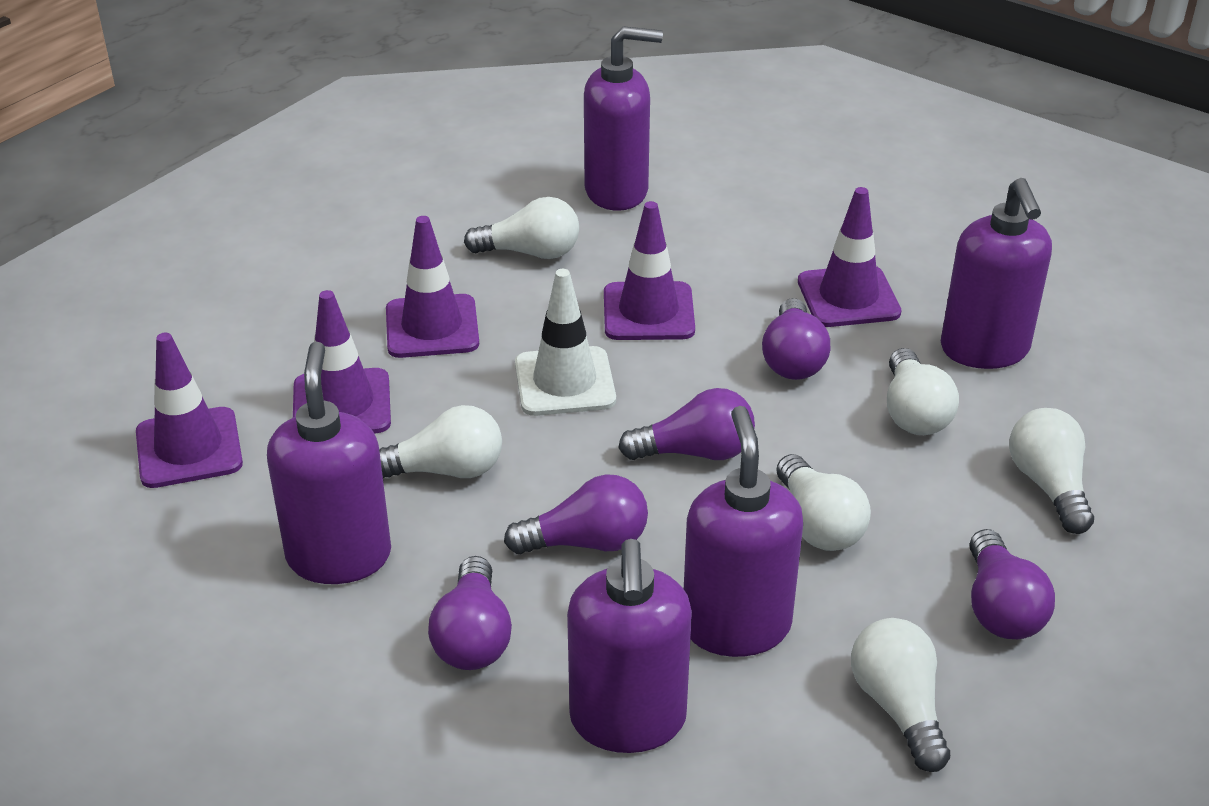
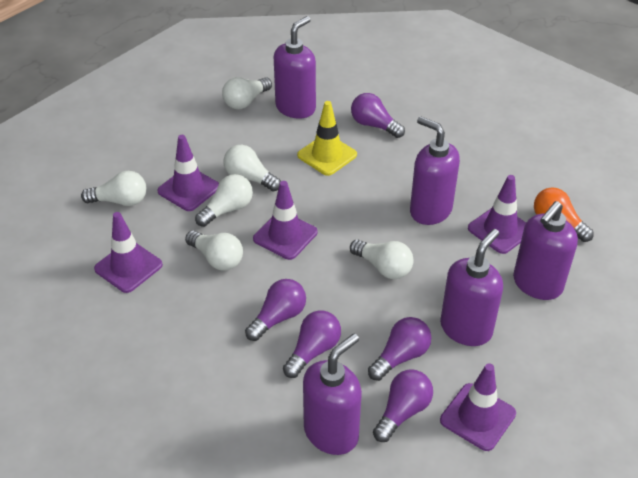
orange light bulb: 0 -> 1
white traffic cone: 1 -> 0
yellow traffic cone: 0 -> 1

